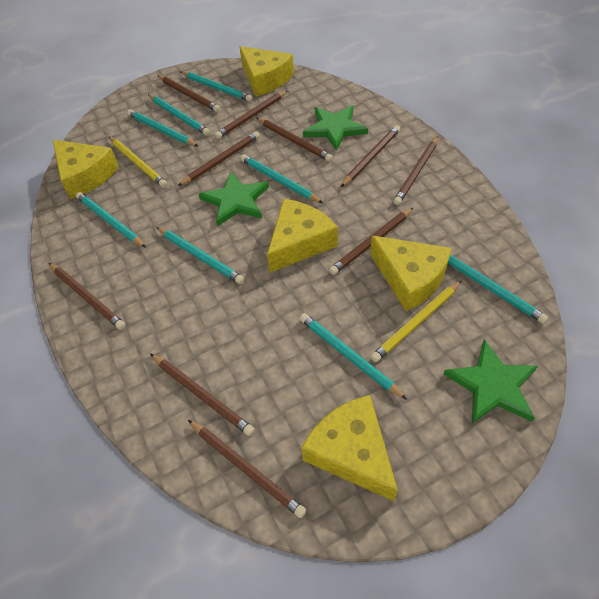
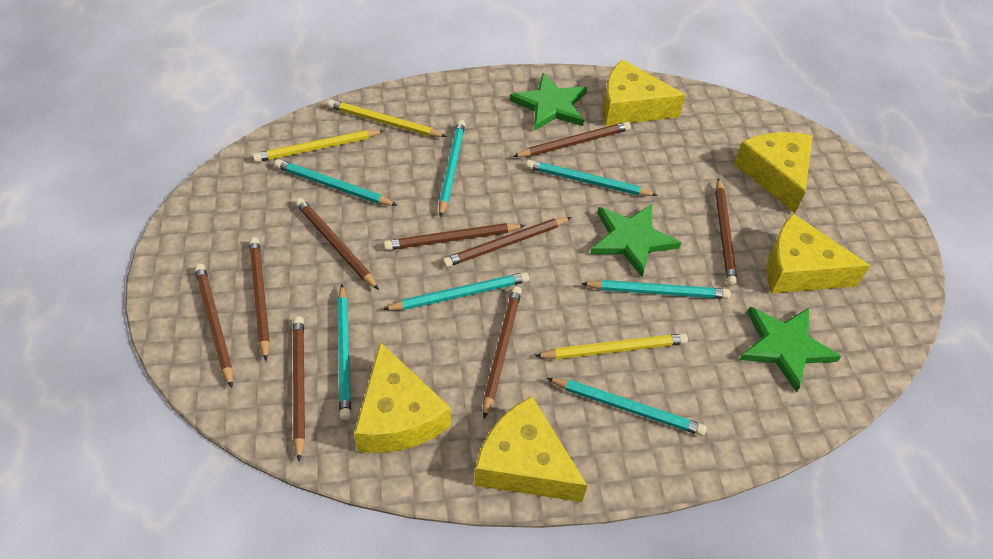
brown pencil: 10 -> 9
turquoise pencil: 8 -> 7
yellow pencil: 2 -> 3

